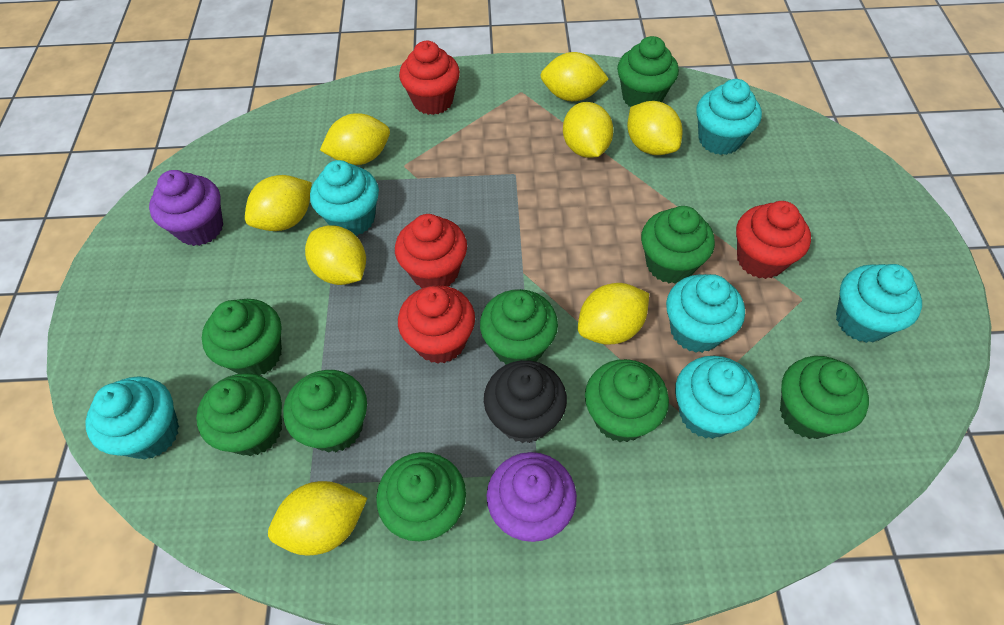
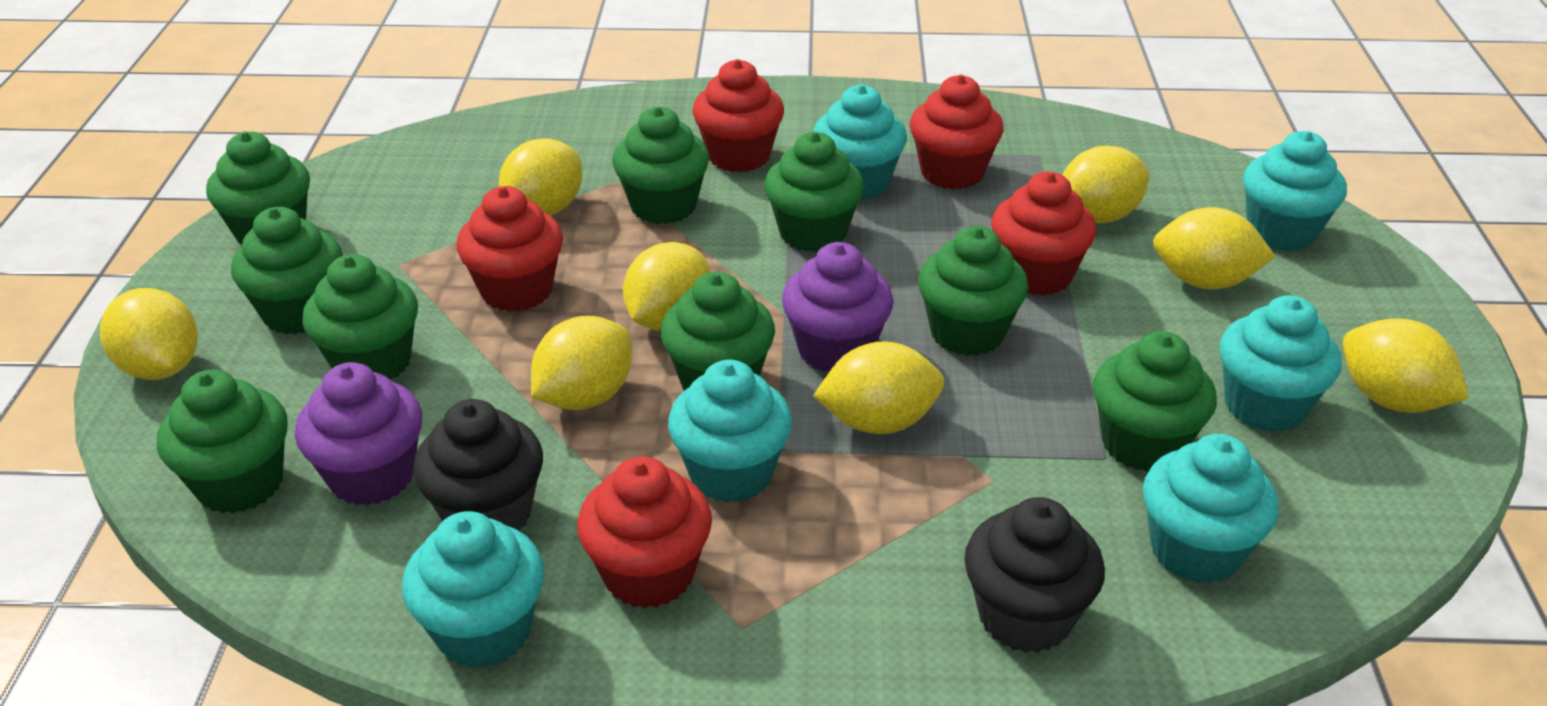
black cupcake: 1 -> 2
red cupcake: 4 -> 5

